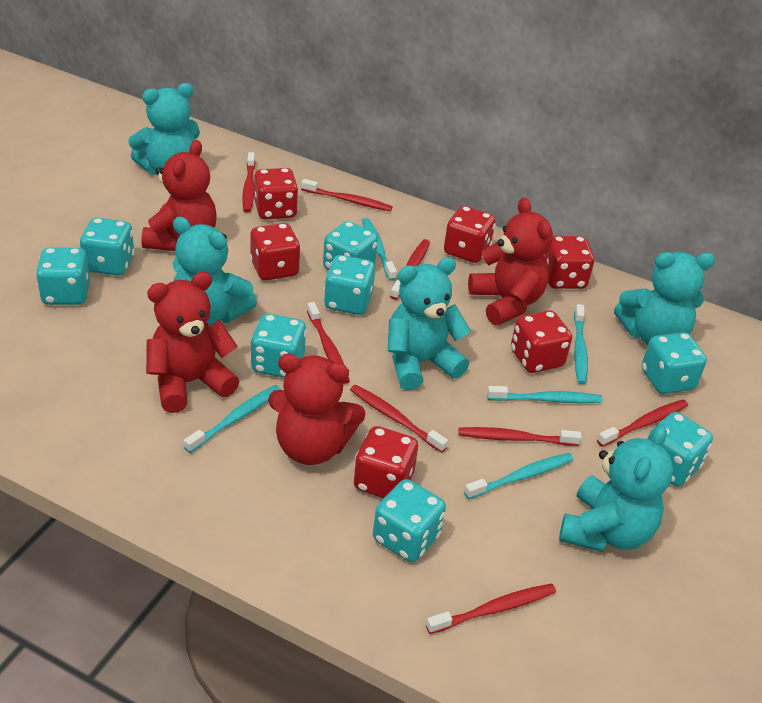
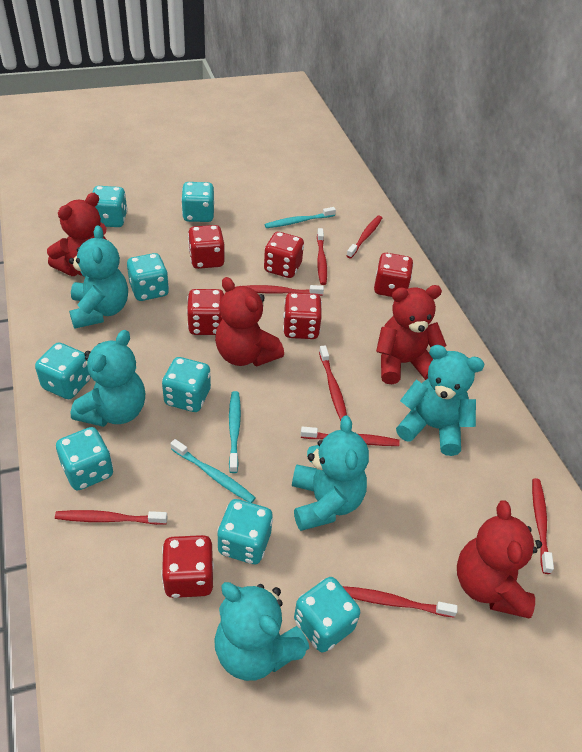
turquoise toothbrush: 5 -> 3

